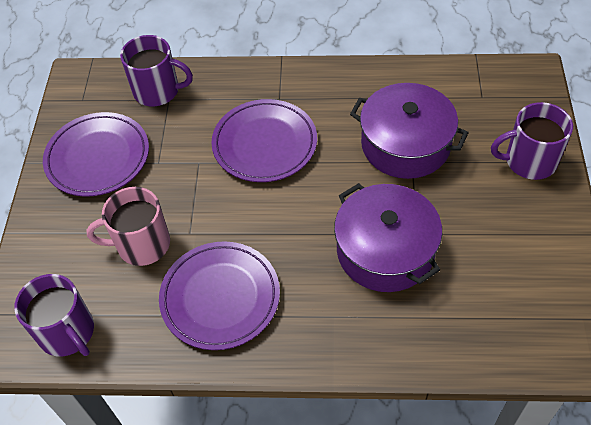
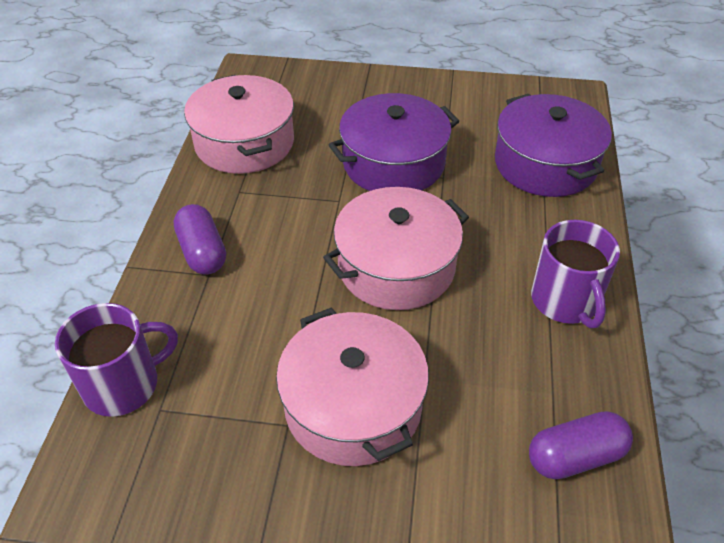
pink mug: 1 -> 0
pink pot: 0 -> 3
purple capsule: 0 -> 2
purple mug: 3 -> 2
purple plate: 3 -> 0

